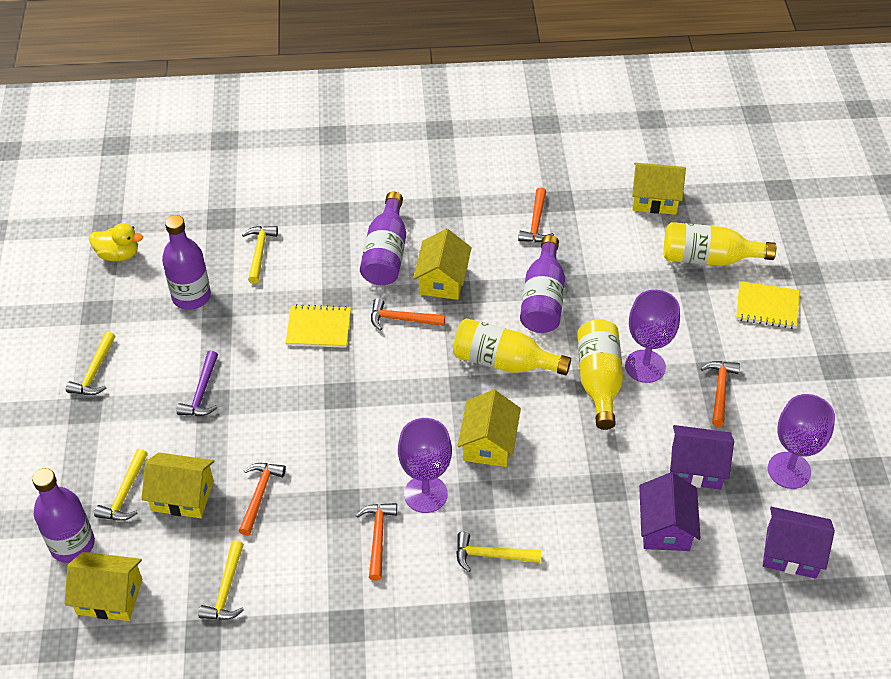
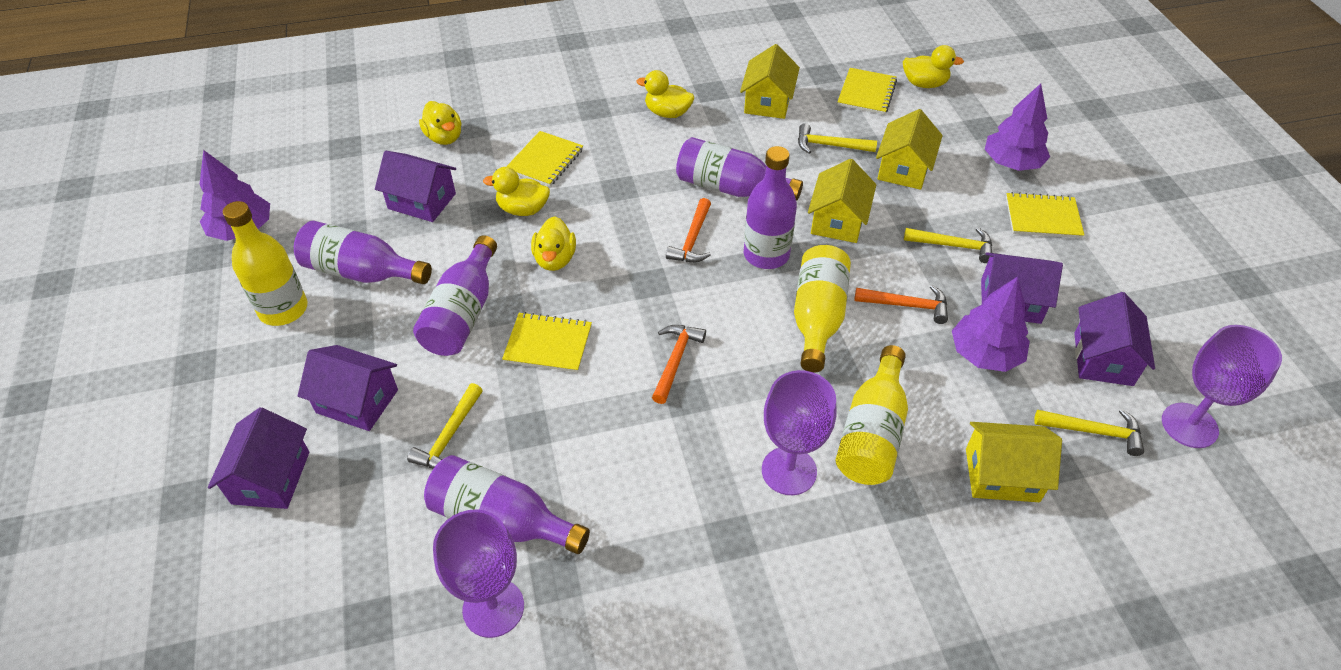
orange hammer: 5 -> 3
purple bottle: 4 -> 5
purple hammer: 1 -> 0
purple house: 3 -> 5
purple tree: 0 -> 3
yellow duck: 1 -> 5
yellow hammer: 5 -> 4
yellow house: 5 -> 4
yellow notebook: 2 -> 4

